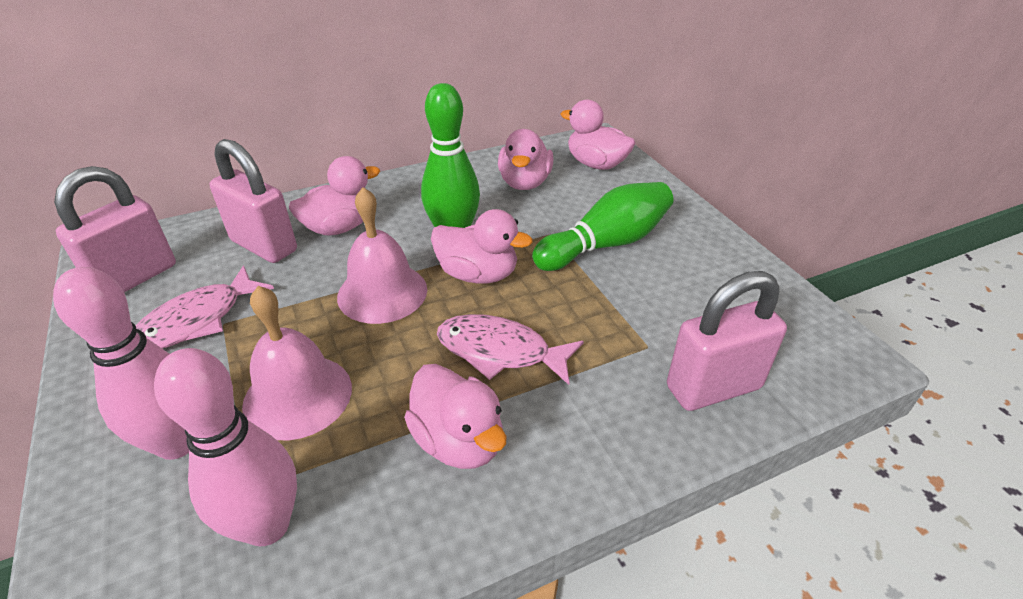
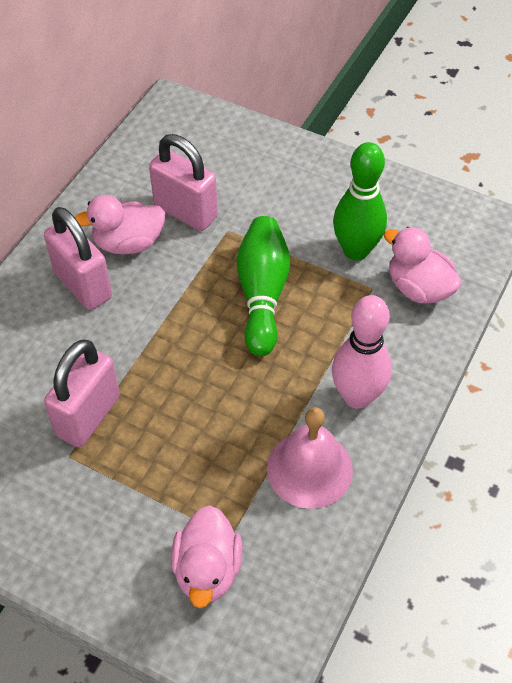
pink bell: 2 -> 1
pink bowling pin: 2 -> 1
pink duck: 5 -> 3
pink fish: 2 -> 0

